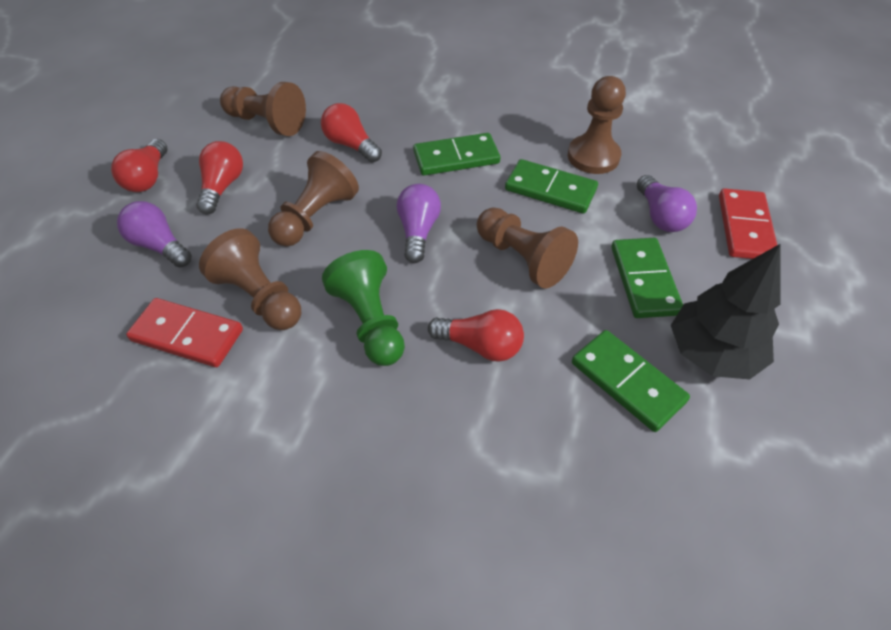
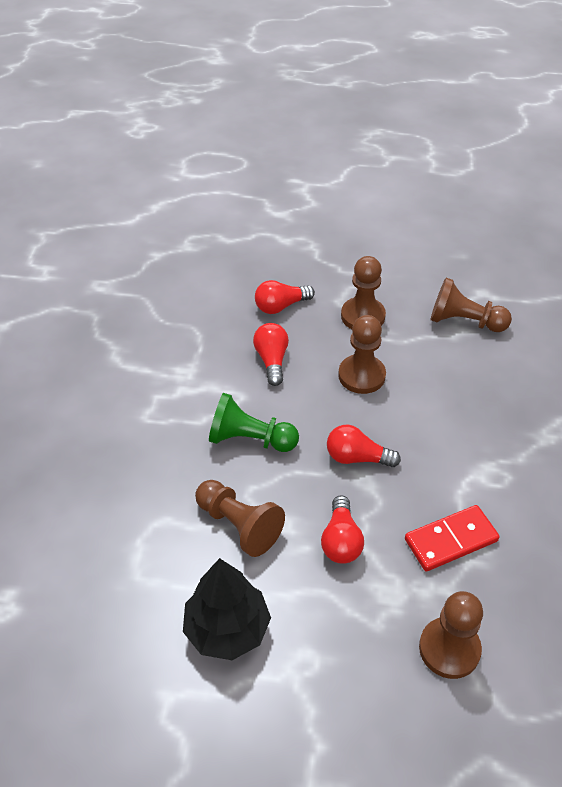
green domino: 4 -> 0
purple light bulb: 3 -> 0
red domino: 2 -> 1

